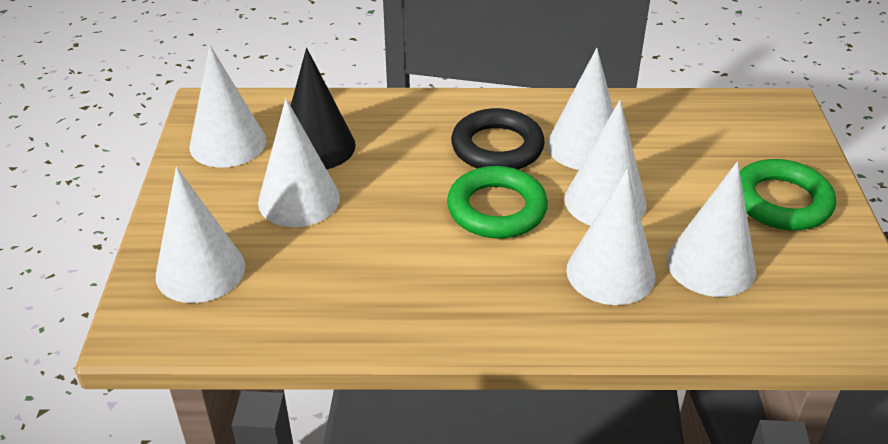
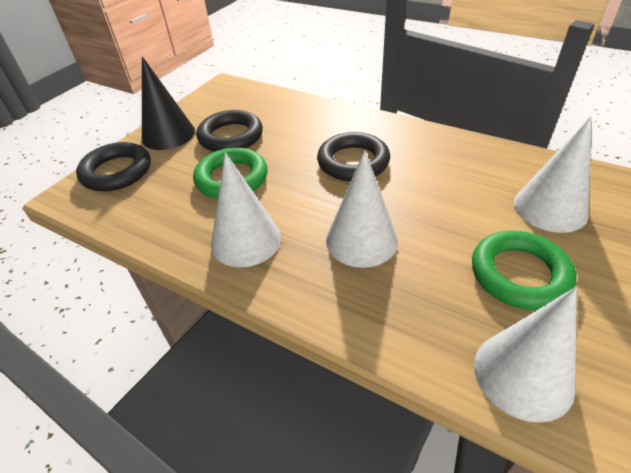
black ring: 1 -> 3
white cone: 7 -> 4

